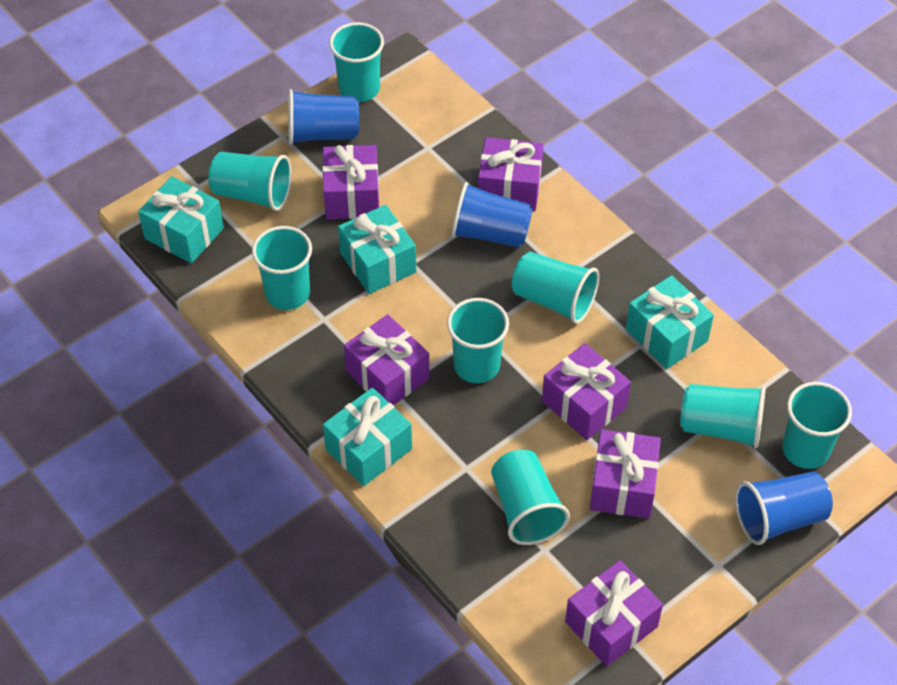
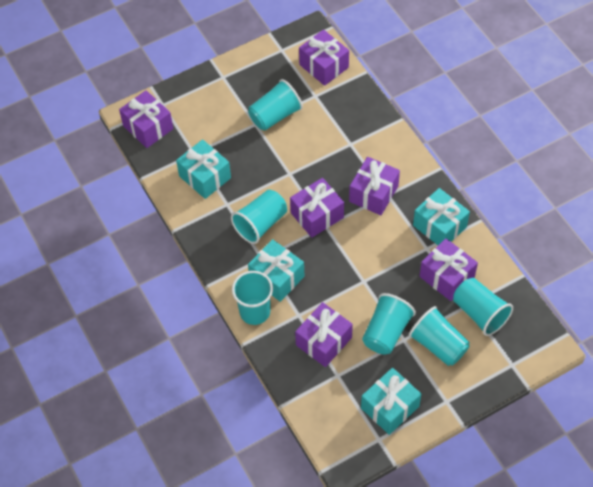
blue cup: 3 -> 0
turquoise cup: 8 -> 6

